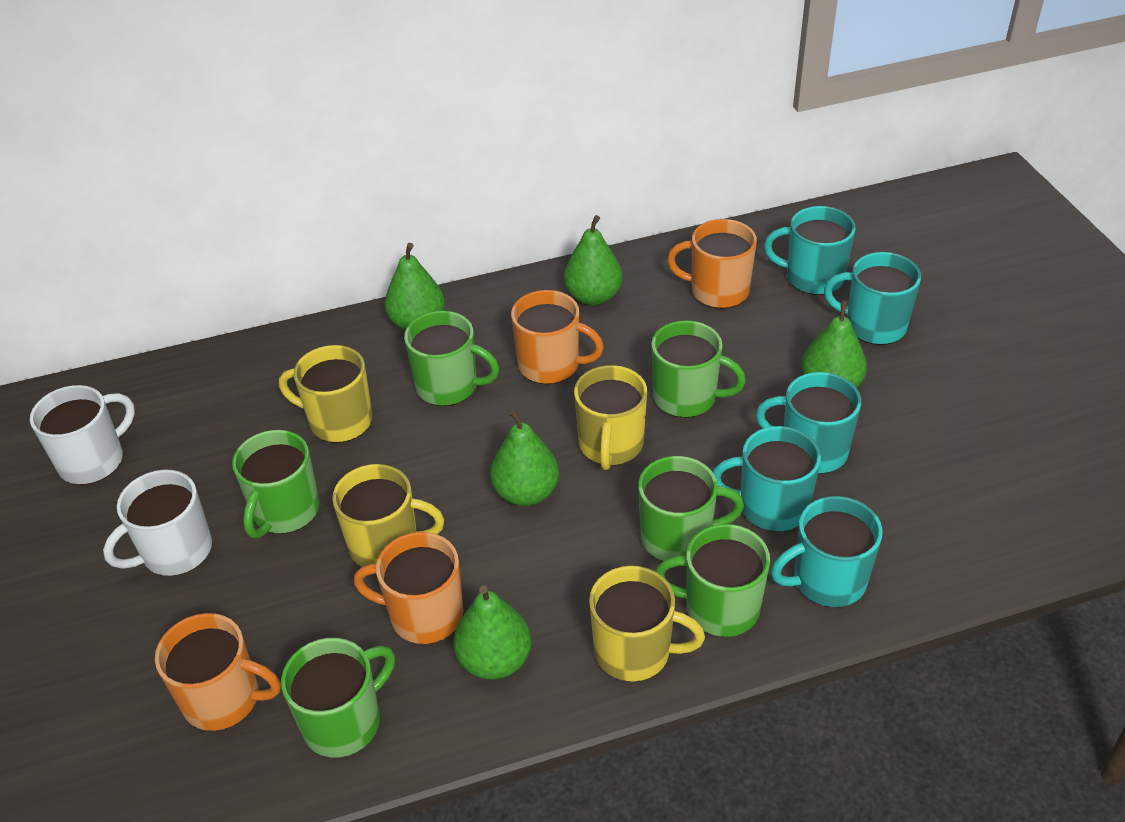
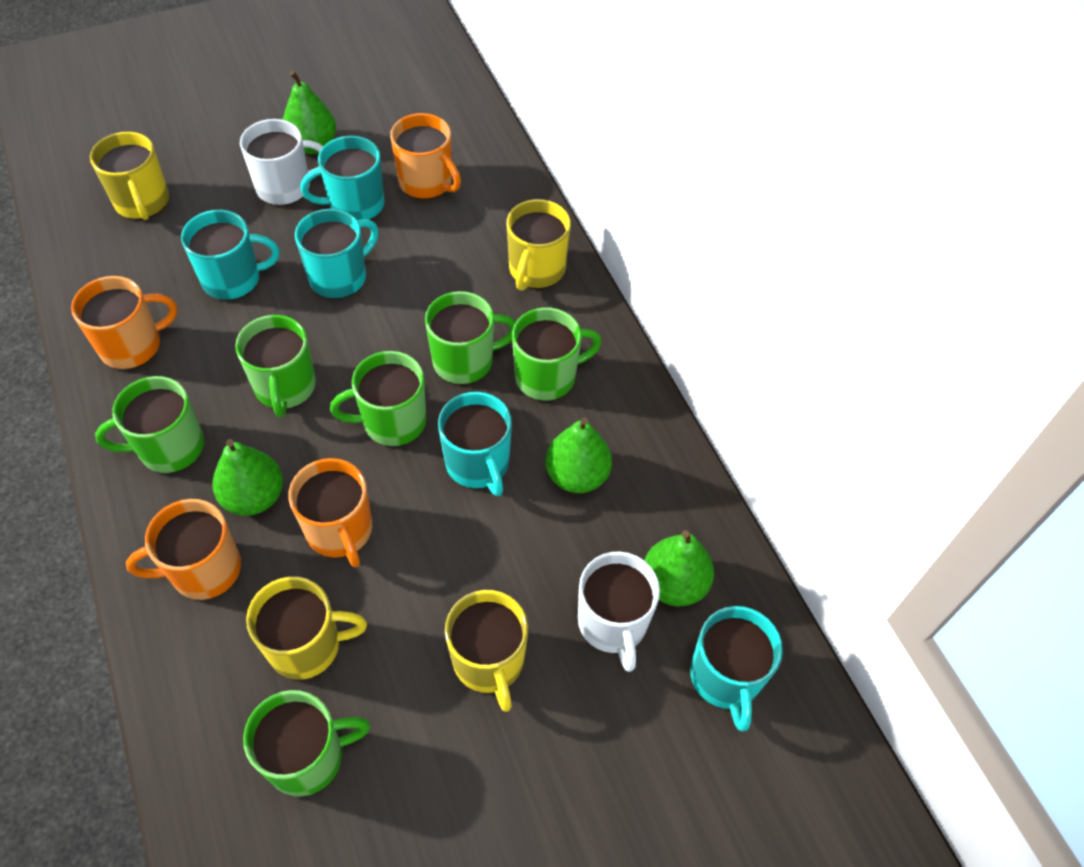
green pear: 5 -> 4

